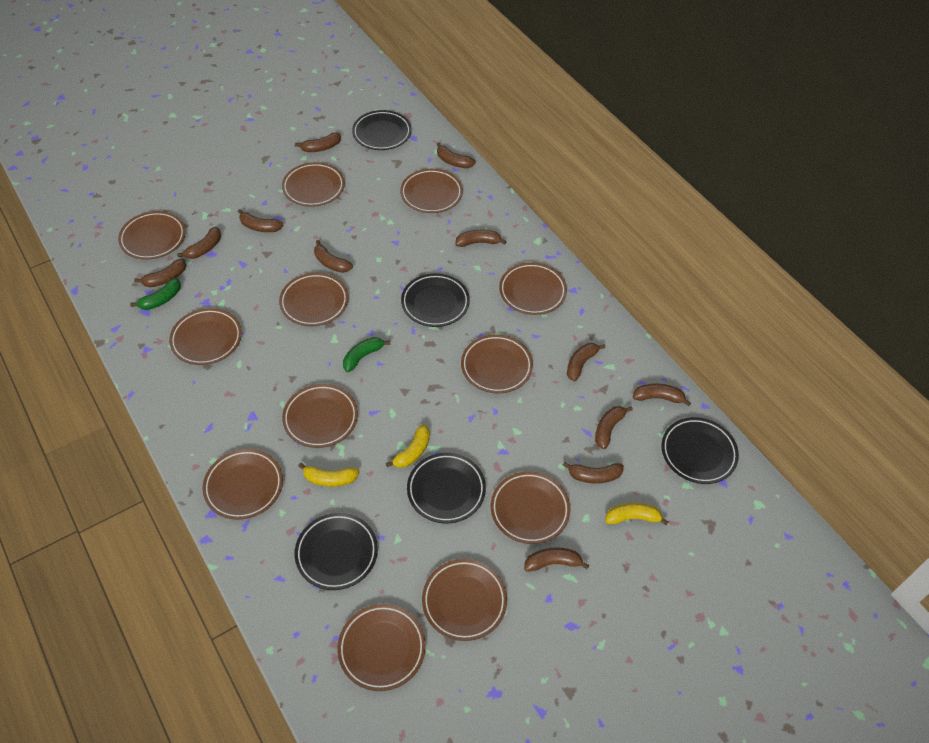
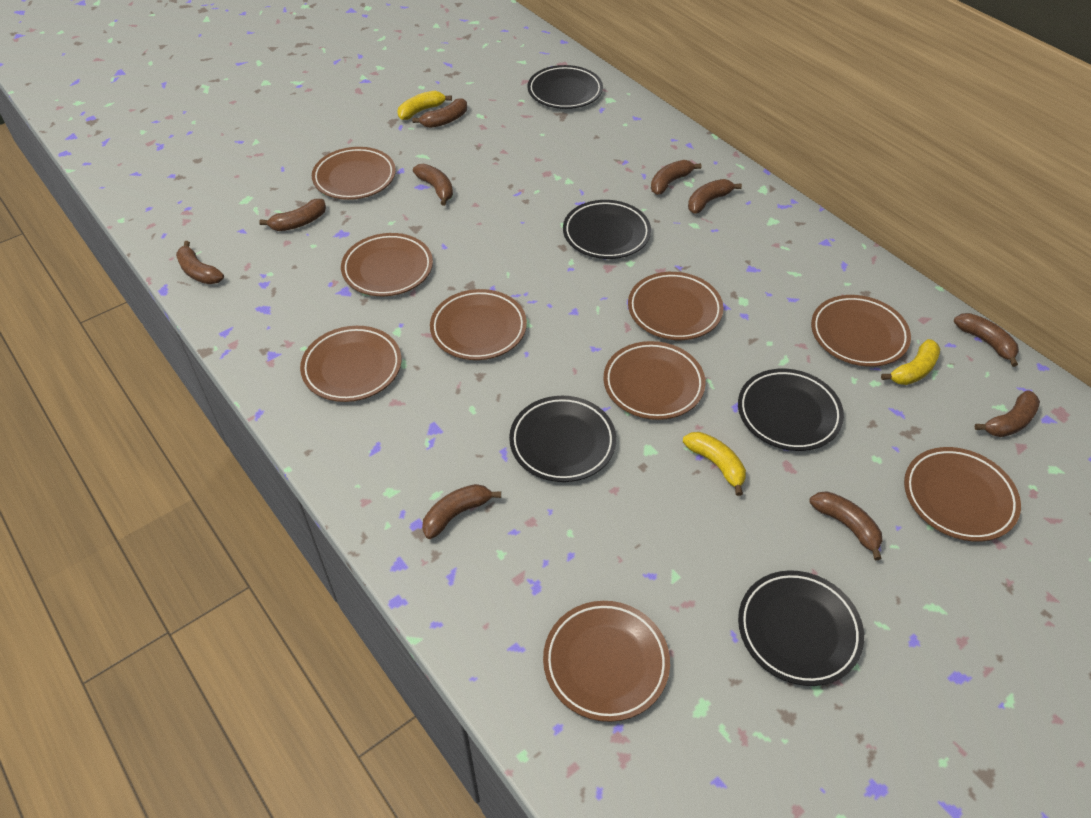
brown banana: 12 -> 10
brown plate: 12 -> 9
green banana: 2 -> 0

